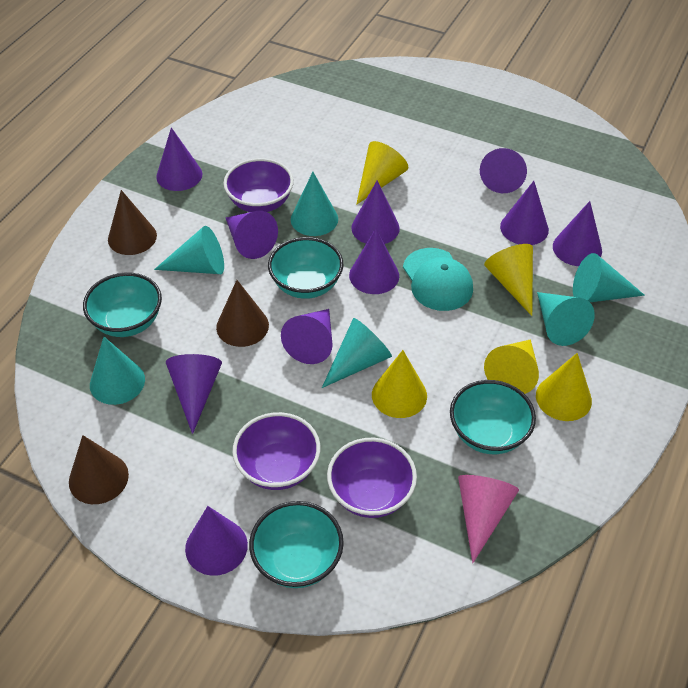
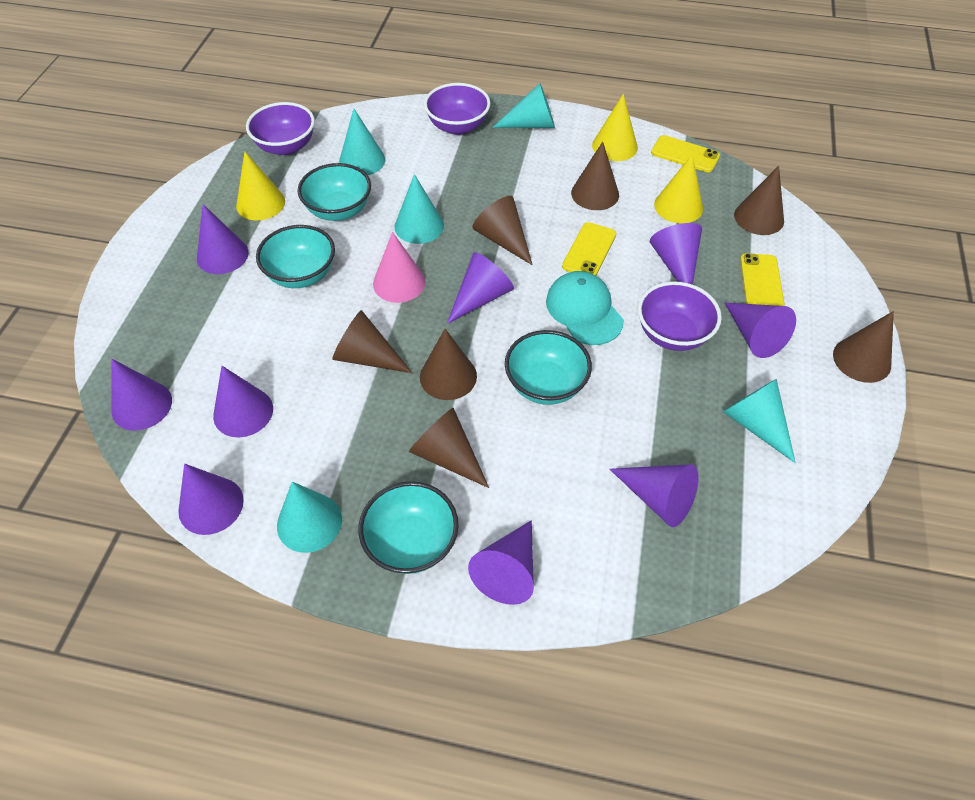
brown cone: 3 -> 7
purple cone: 10 -> 9
turquoise cone: 6 -> 5
yellow cone: 5 -> 3
yellow phone: 0 -> 3

